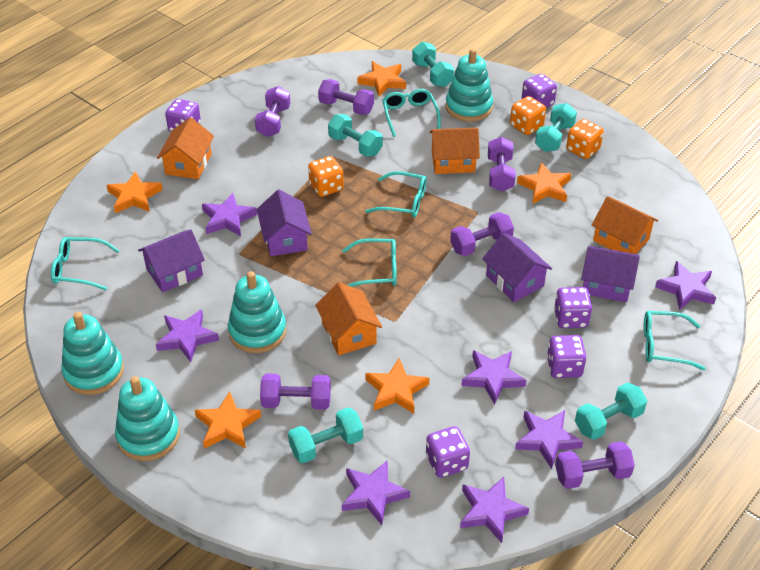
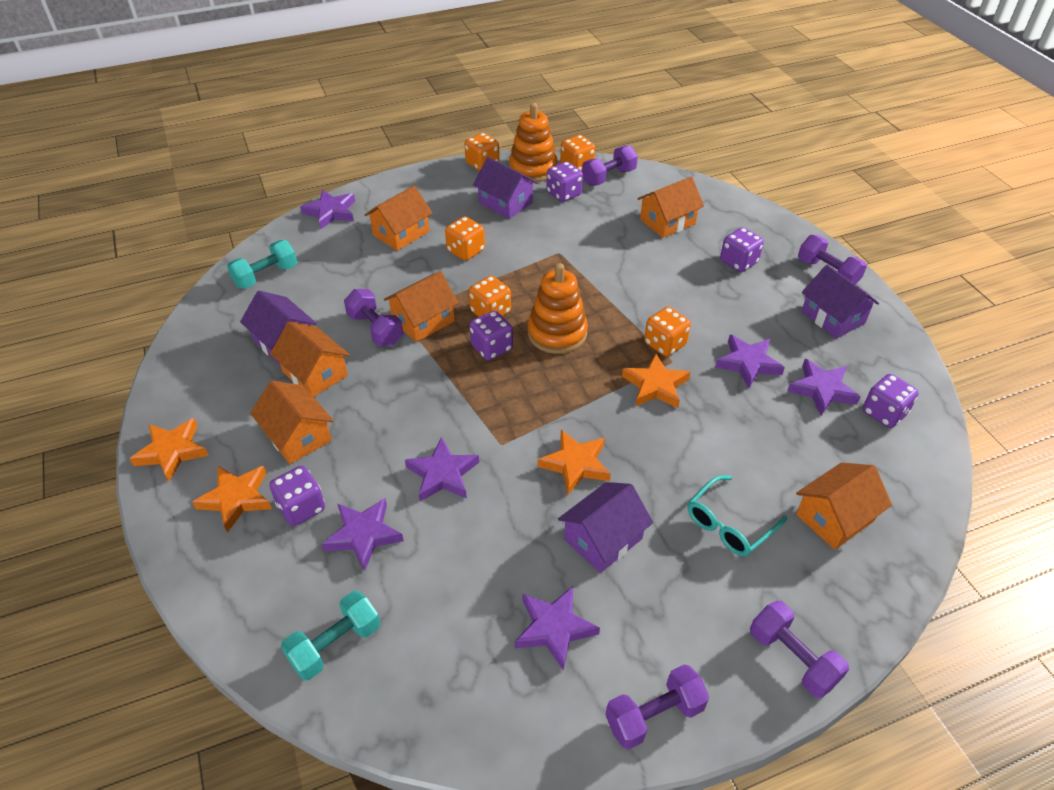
orange dice: 3 -> 5
orange house: 4 -> 6
orange stacking toy: 0 -> 2
orange star: 5 -> 4
purple dumbbell: 6 -> 5
purple star: 7 -> 6
turquoise dumbbell: 5 -> 2
turquoise glasses: 5 -> 1
turquoise stacking toy: 4 -> 0

